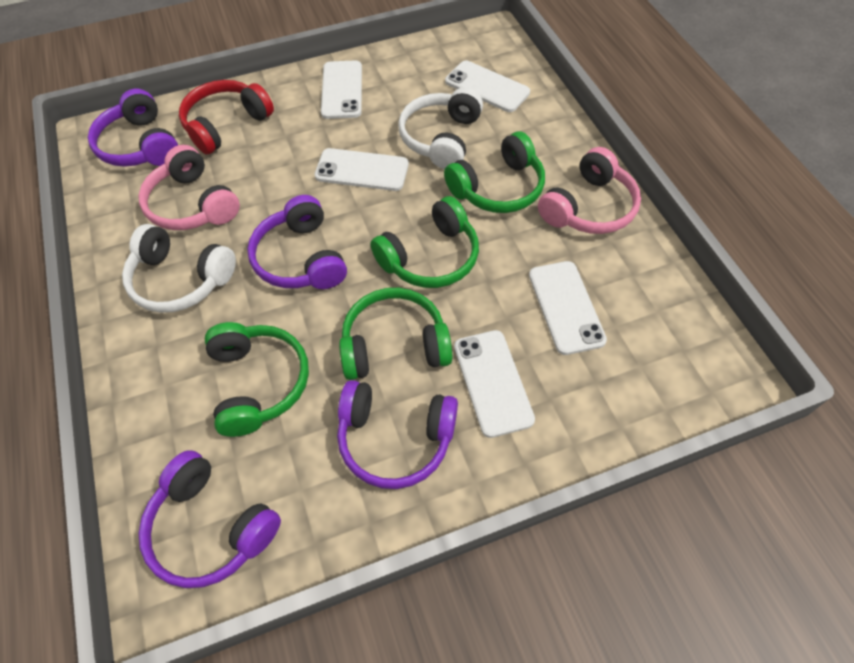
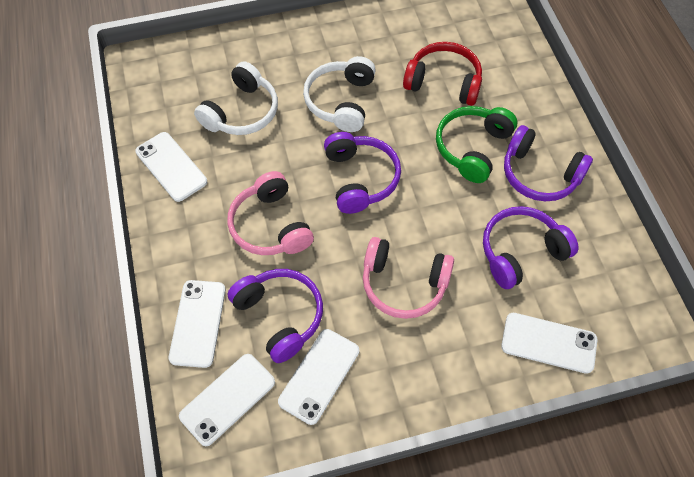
green headphones: 4 -> 1

